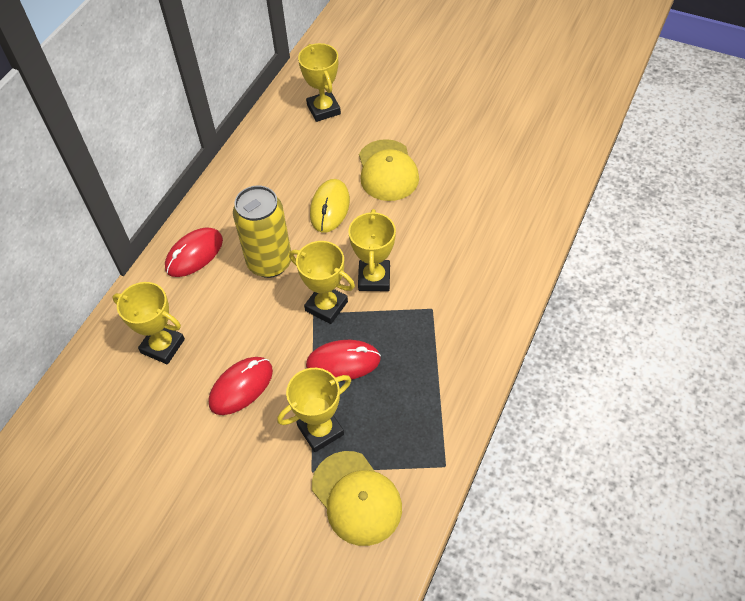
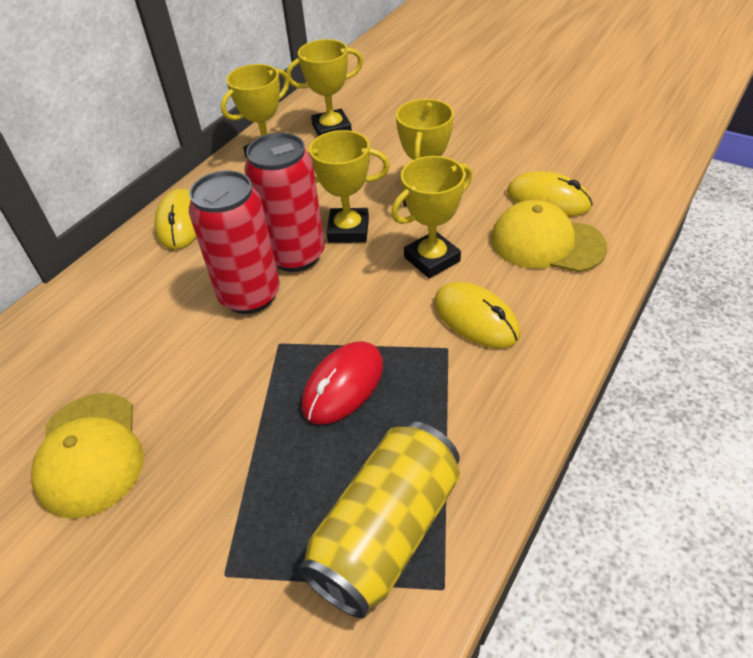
red can: 0 -> 2
red mouse: 3 -> 1
yellow mouse: 1 -> 3

